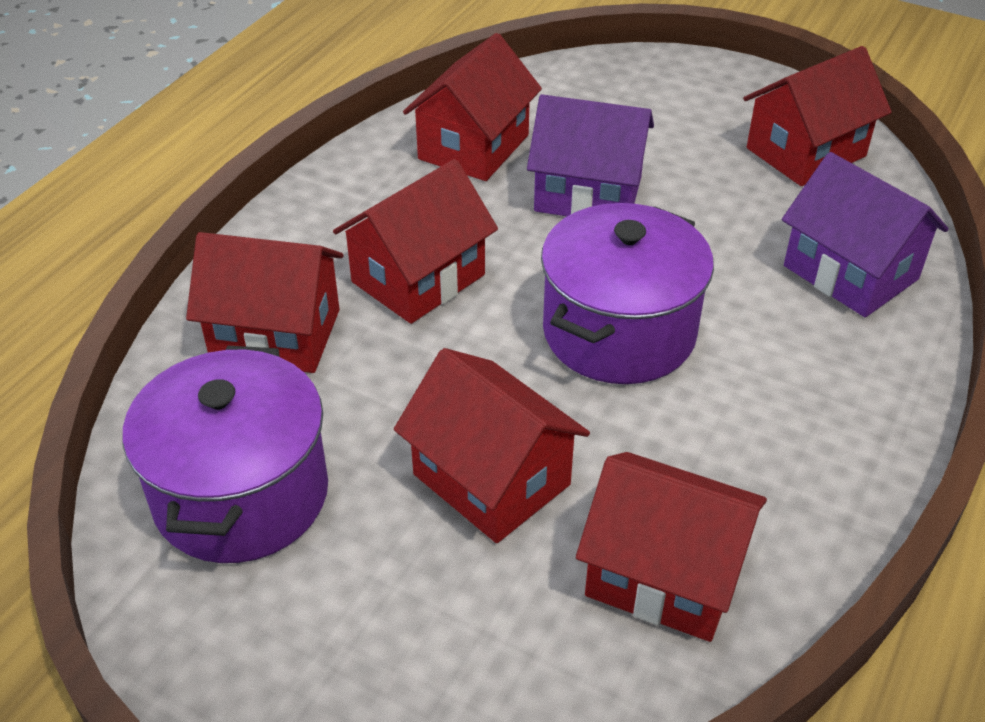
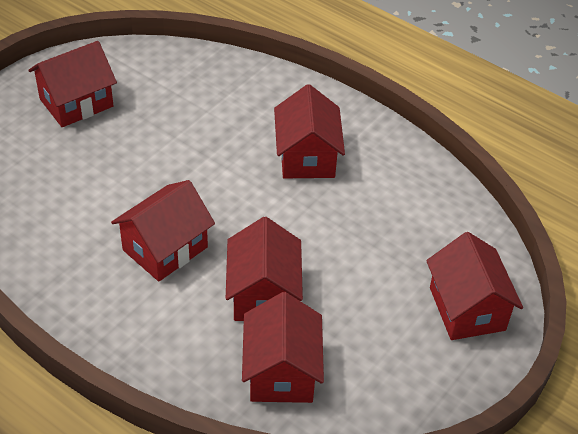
purple house: 2 -> 0
purple pot: 2 -> 0

